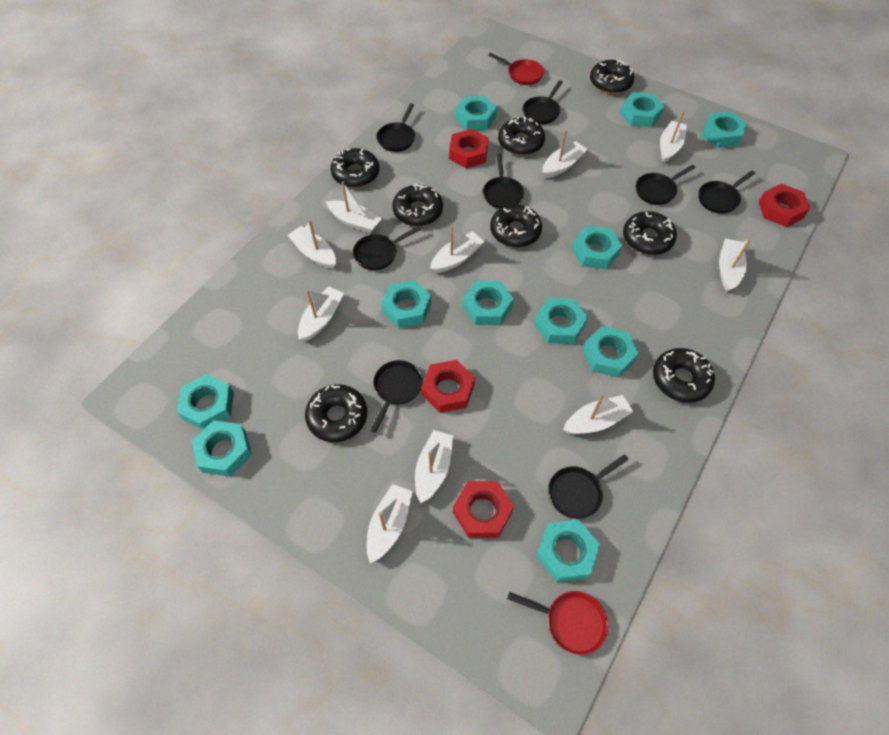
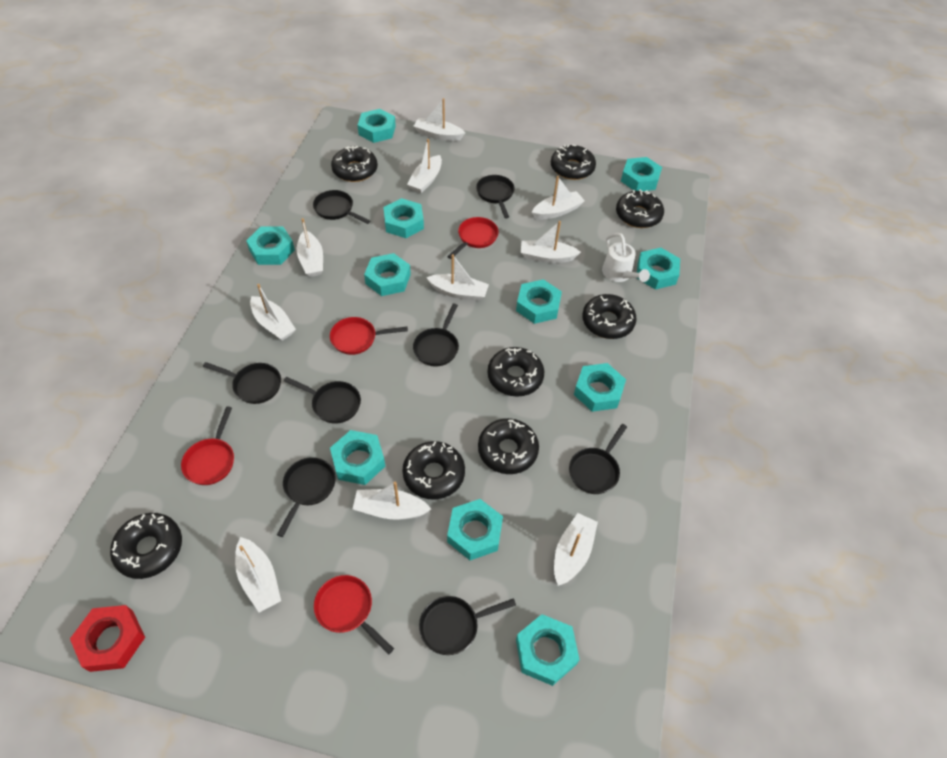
red nut: 4 -> 1
red pan: 2 -> 4
white watering can: 0 -> 1

